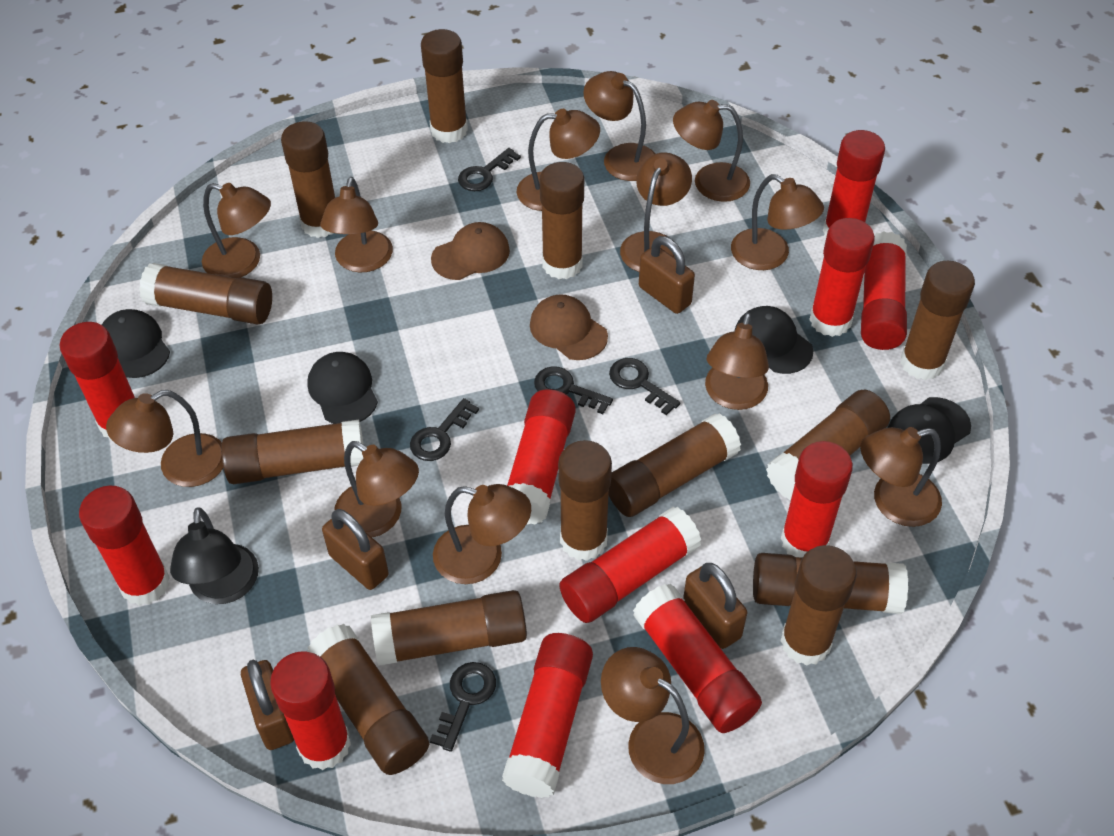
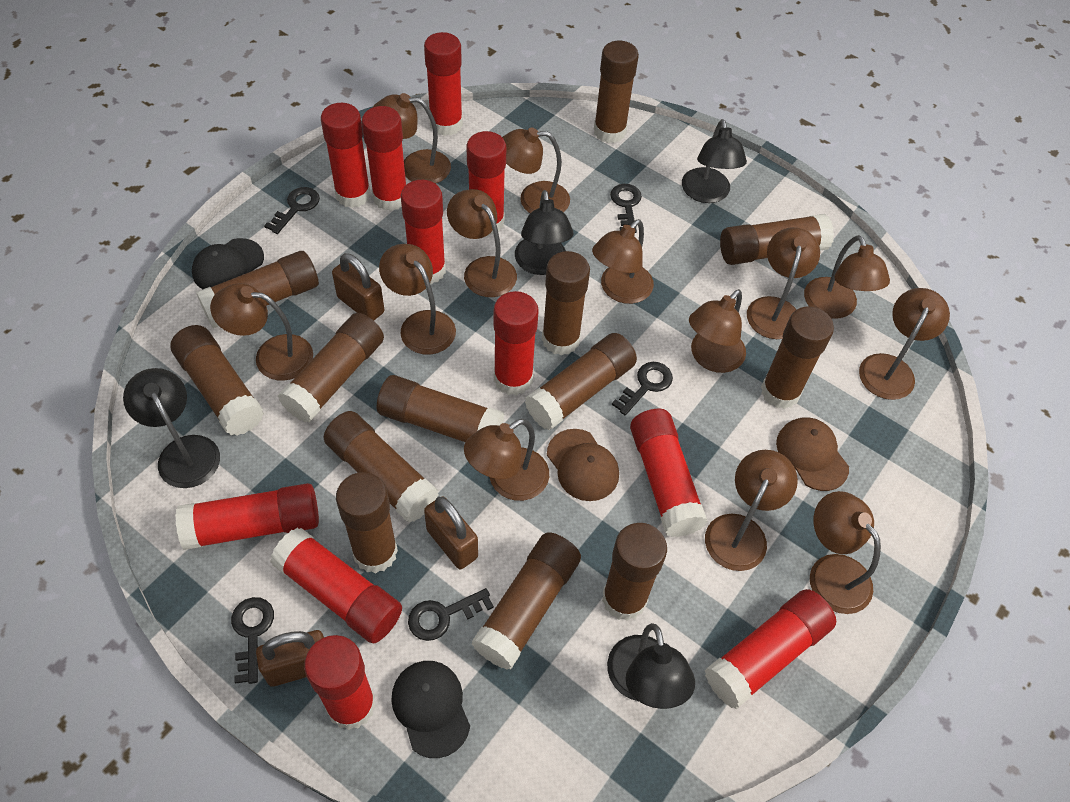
black cap: 4 -> 2
black lamp: 1 -> 4
brown padlock: 4 -> 3

